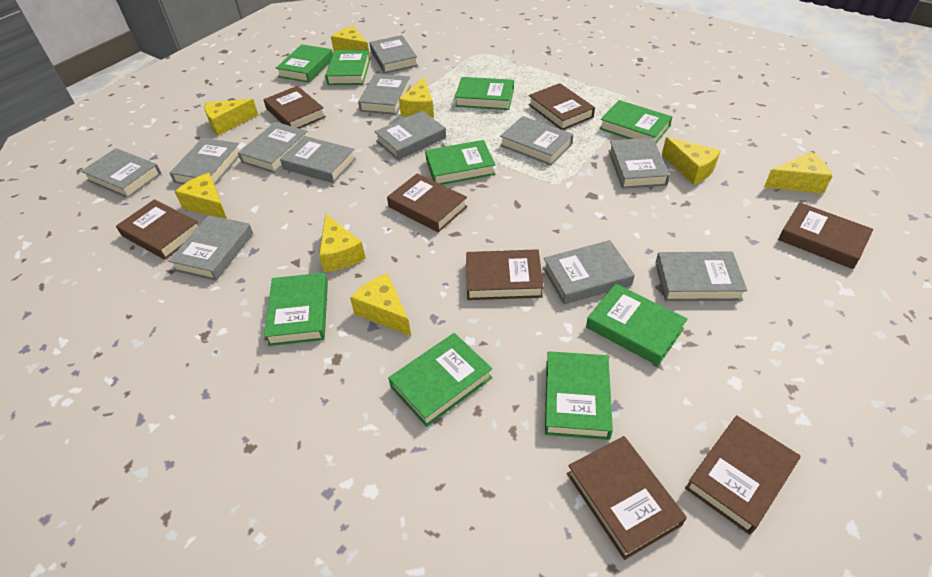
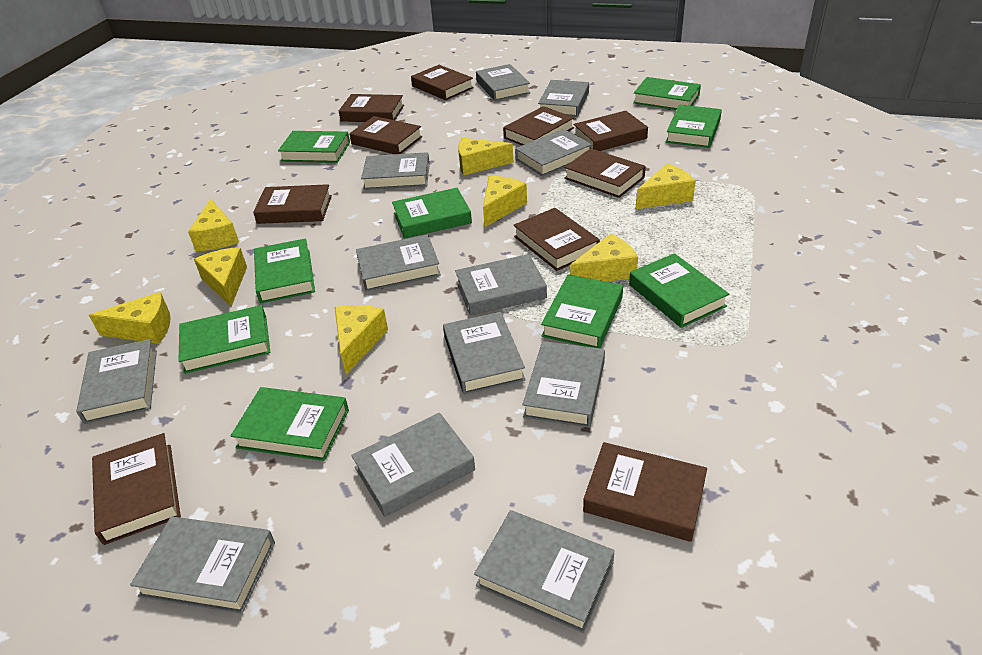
brown book: 8 -> 10

